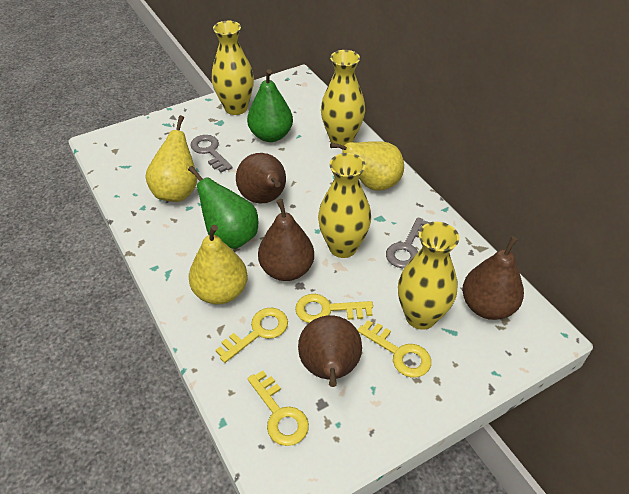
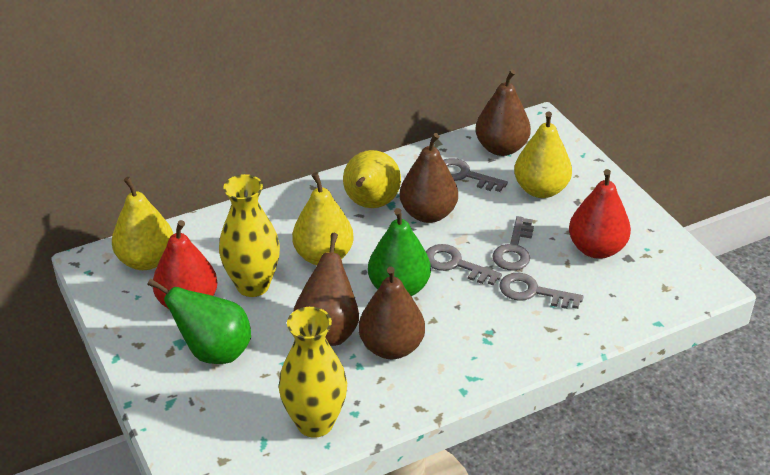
grey key: 2 -> 4
red pear: 0 -> 2
yellow key: 4 -> 0
yellow pear: 3 -> 4
yellow vase: 4 -> 2

